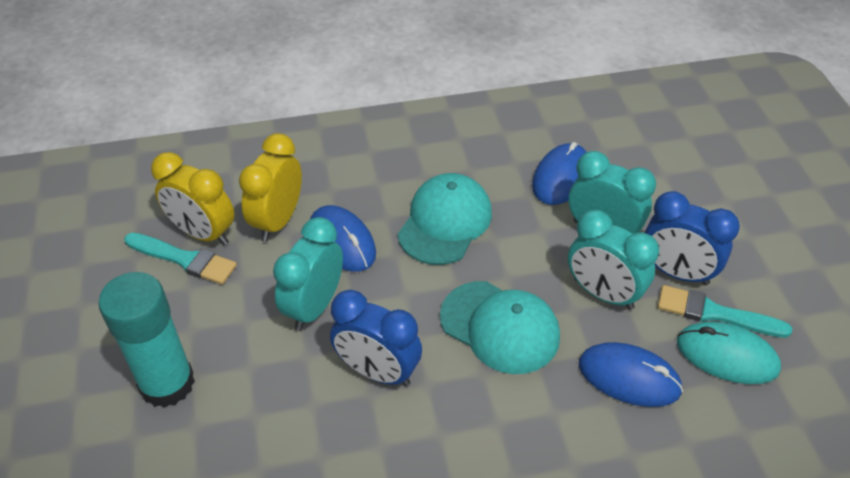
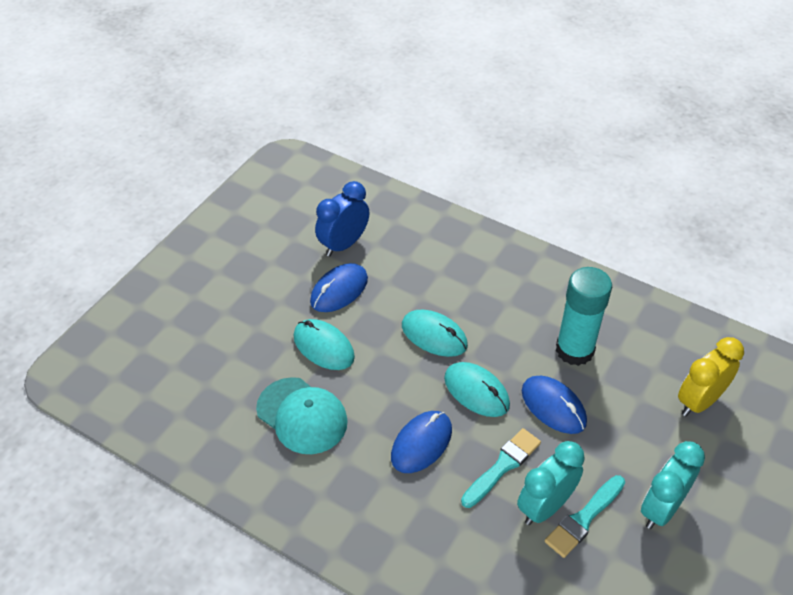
blue clock: 2 -> 1
turquoise cap: 2 -> 1
turquoise clock: 3 -> 2
turquoise mouse: 1 -> 3
yellow clock: 2 -> 1

